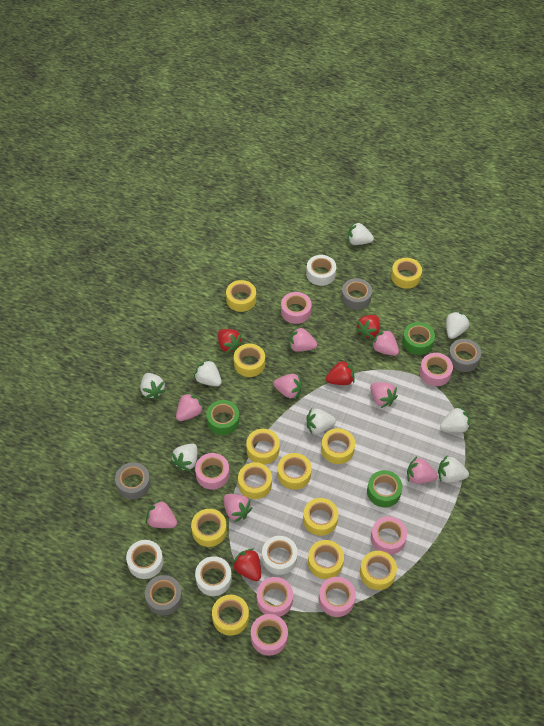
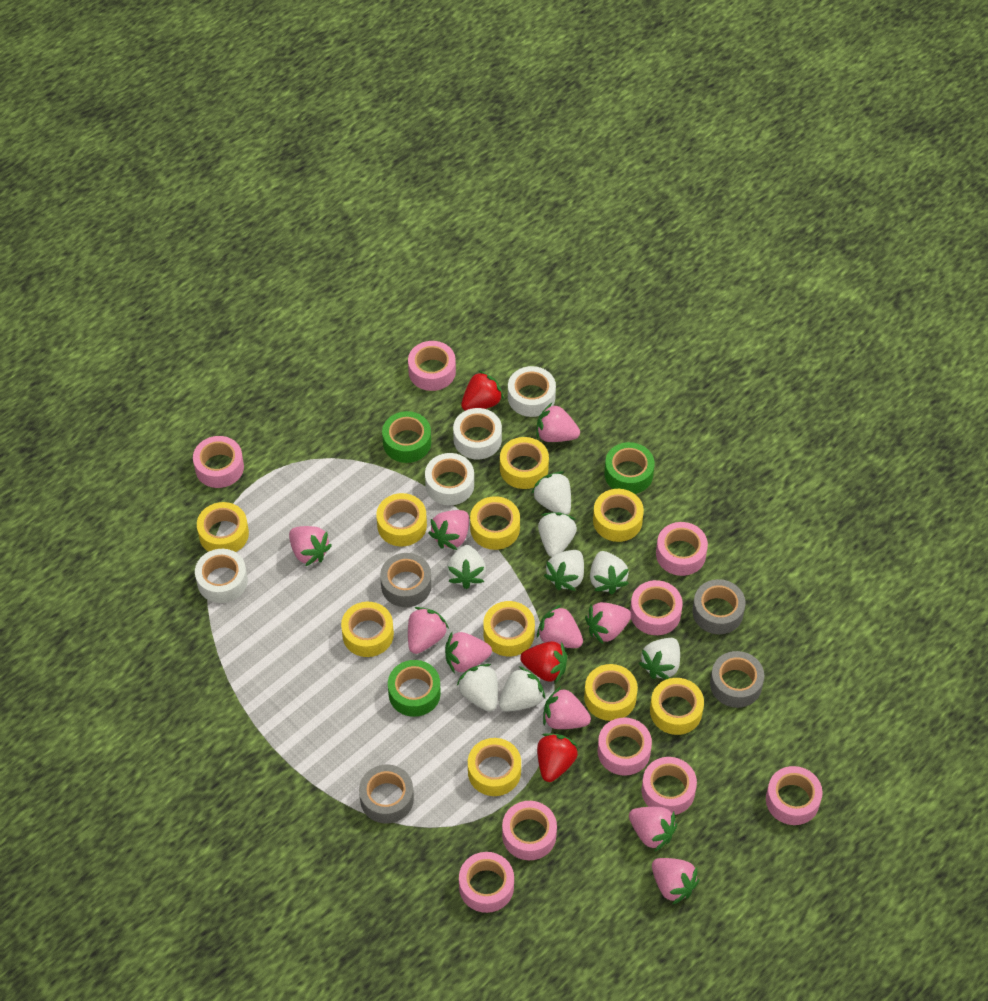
pink strawberry: 8 -> 10
pink tape: 7 -> 9
red strawberry: 4 -> 3
yellow tape: 12 -> 10

